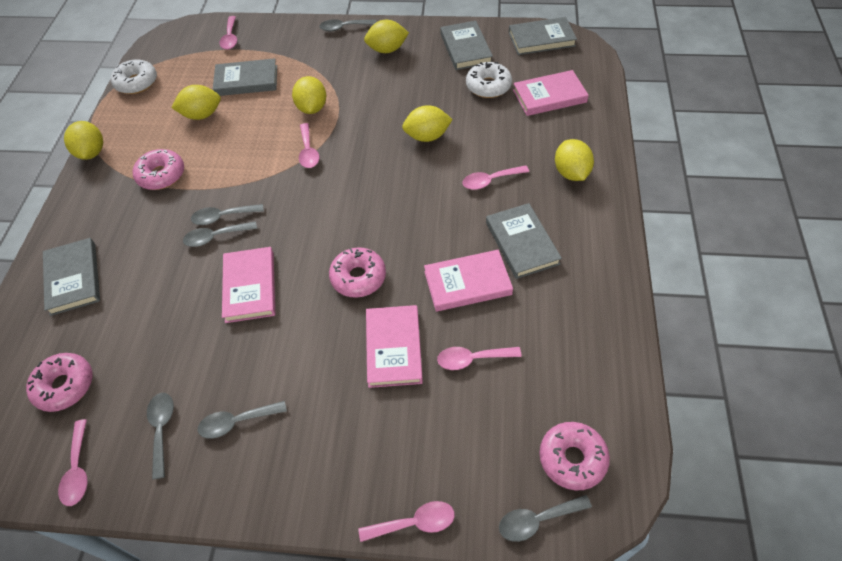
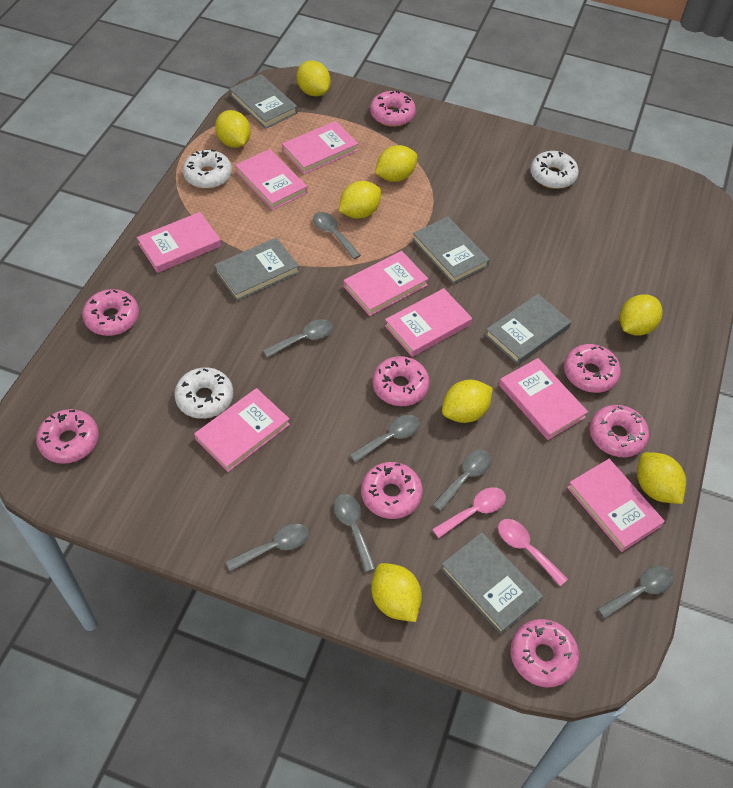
grey spoon: 6 -> 7
pink book: 4 -> 8
pink donut: 4 -> 8
pink spoon: 6 -> 2
white donut: 2 -> 3
yellow lemon: 6 -> 8

